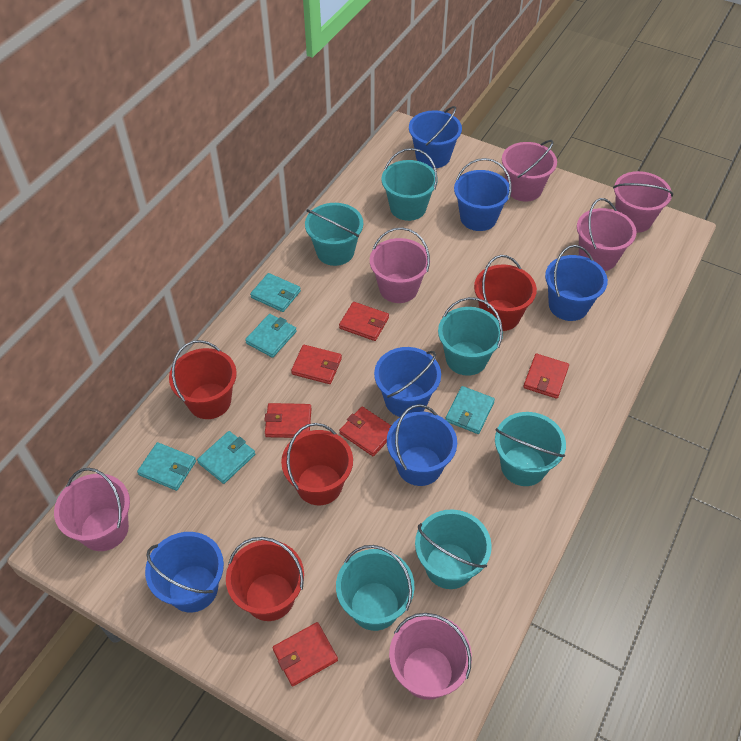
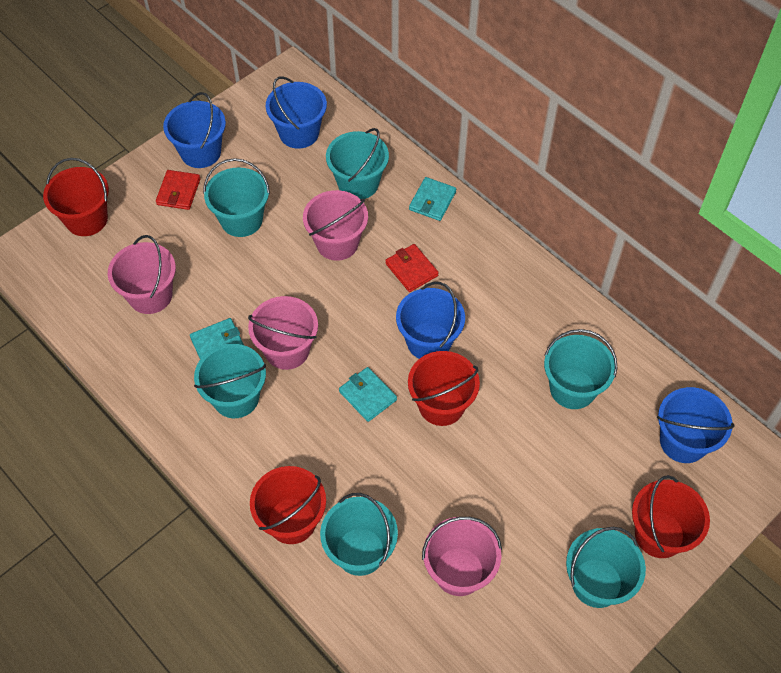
blue bucket: 6 -> 4
pink bucket: 6 -> 4
red wallet: 6 -> 2
turquoise wallet: 5 -> 3

